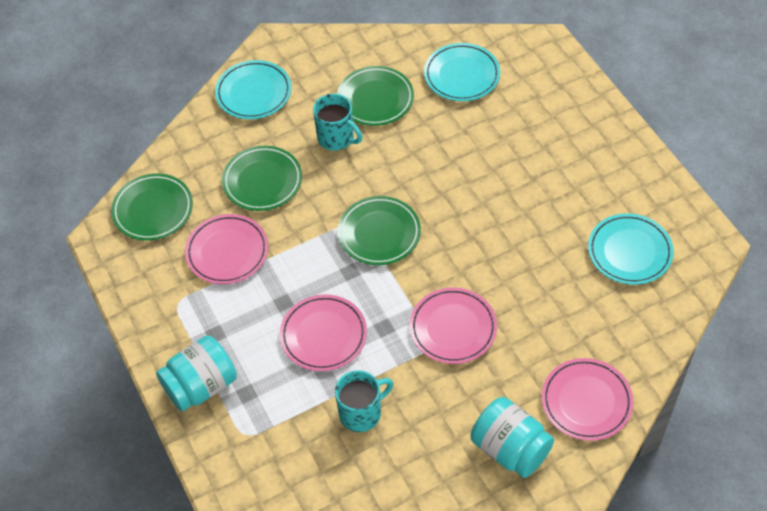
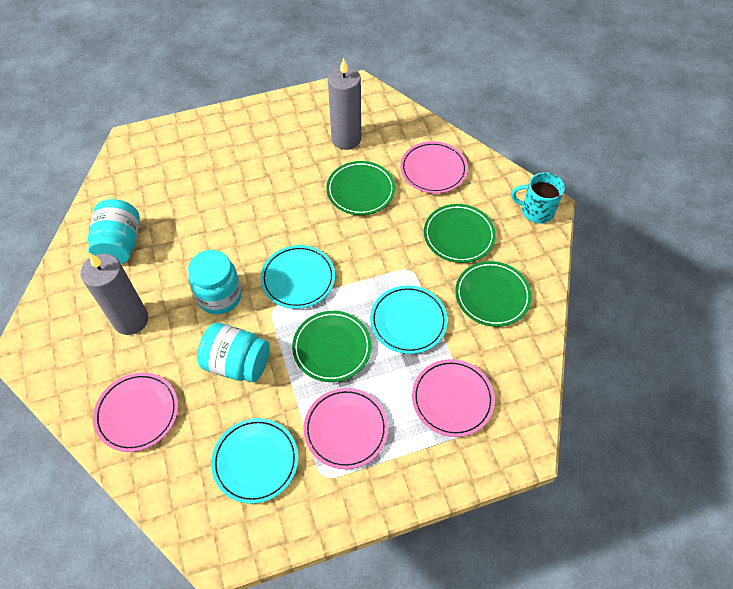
grey candle: 0 -> 2
turquoise jar: 2 -> 3
turquoise mug: 2 -> 1

